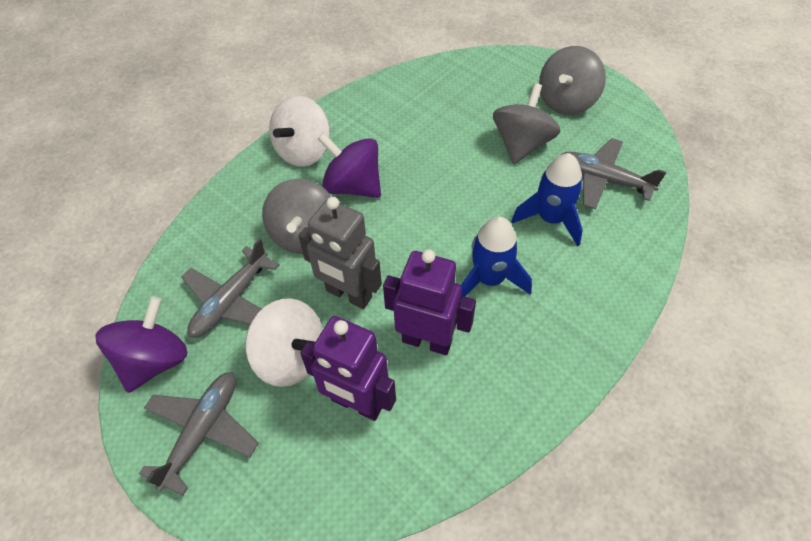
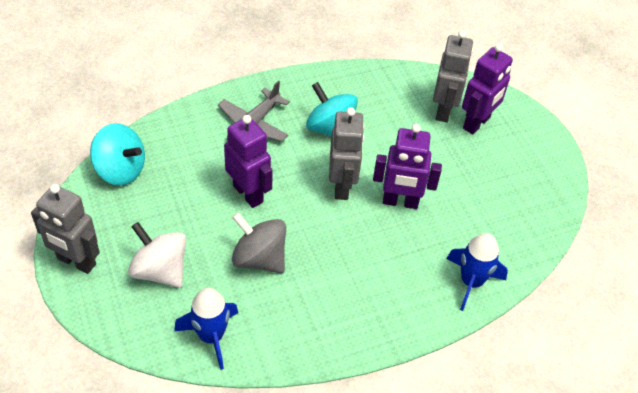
grey plane: 3 -> 1
grey robot: 1 -> 3
grey spinning top: 3 -> 1
purple robot: 2 -> 3
purple spinning top: 2 -> 0
turquoise spinning top: 0 -> 2
white spinning top: 2 -> 1

